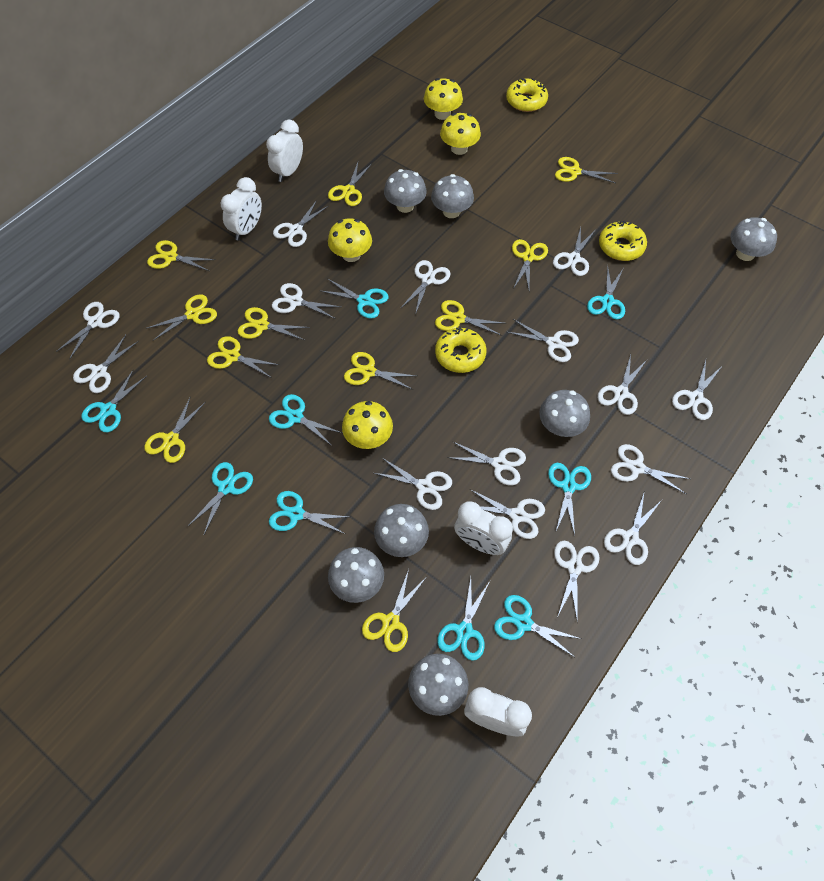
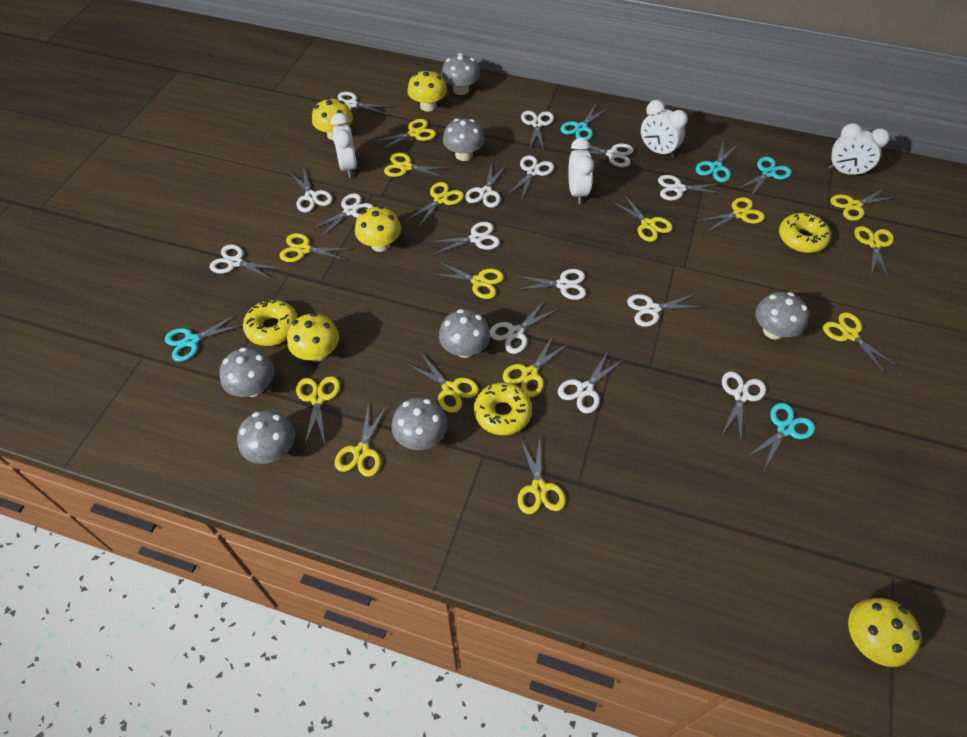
turquoise scissors: 9 -> 5
yellow mushroom: 4 -> 5
yellow scissors: 11 -> 15

